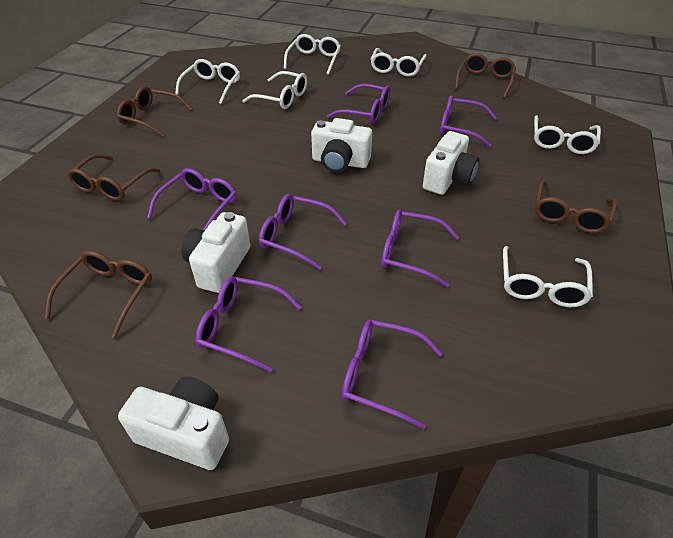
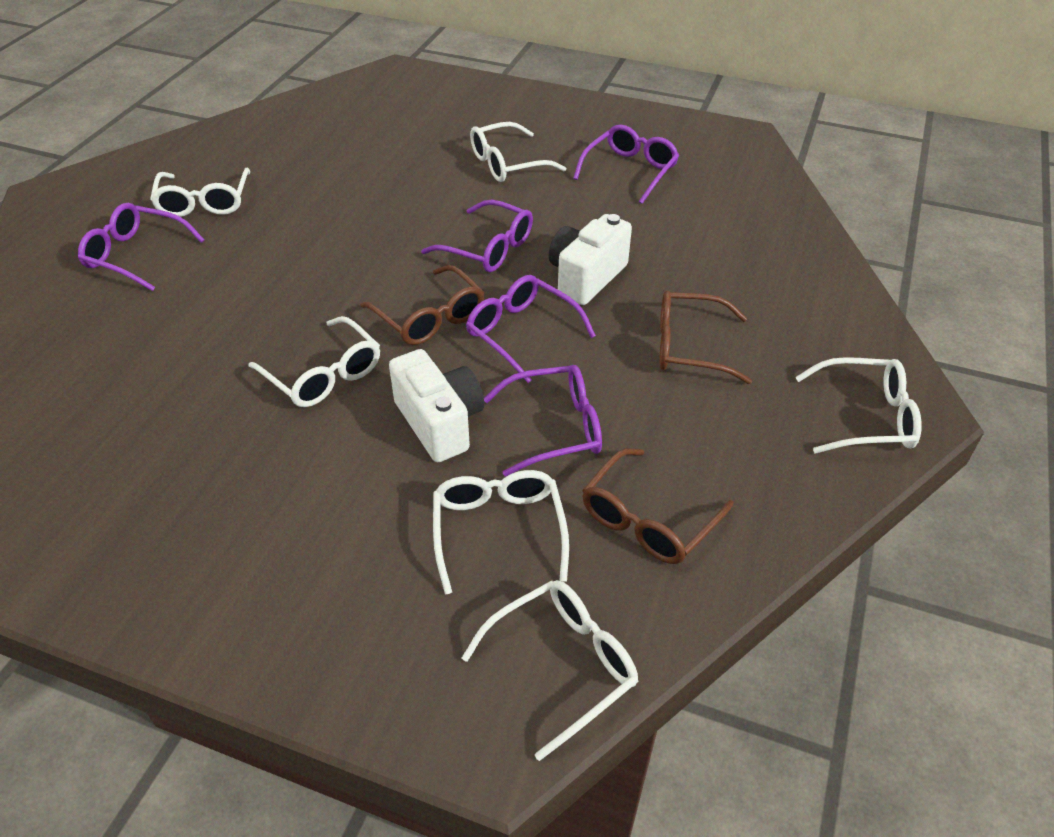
brown glasses: 5 -> 3
purple glasses: 7 -> 5
white camera: 4 -> 2

